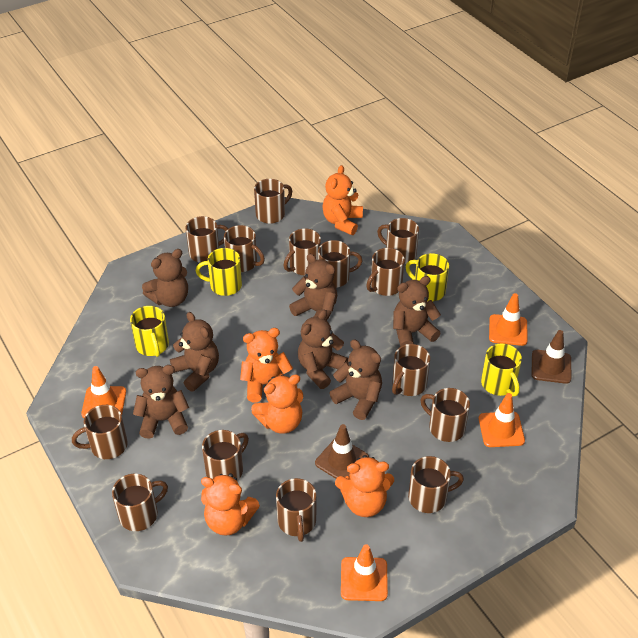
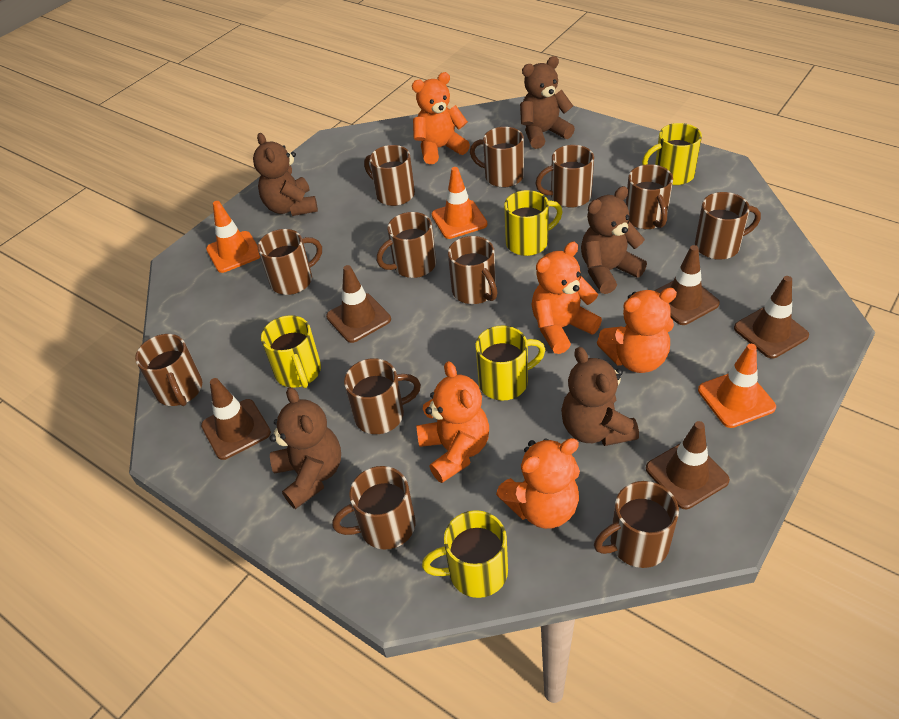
brown mug: 14 -> 12
brown teddy bear: 7 -> 5
brown traffic cone: 2 -> 5
orange traffic cone: 4 -> 3
yellow mug: 4 -> 5

